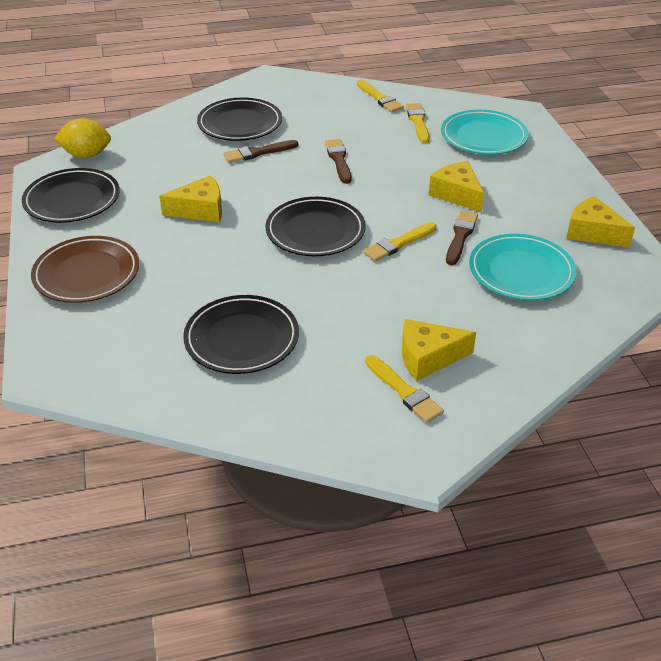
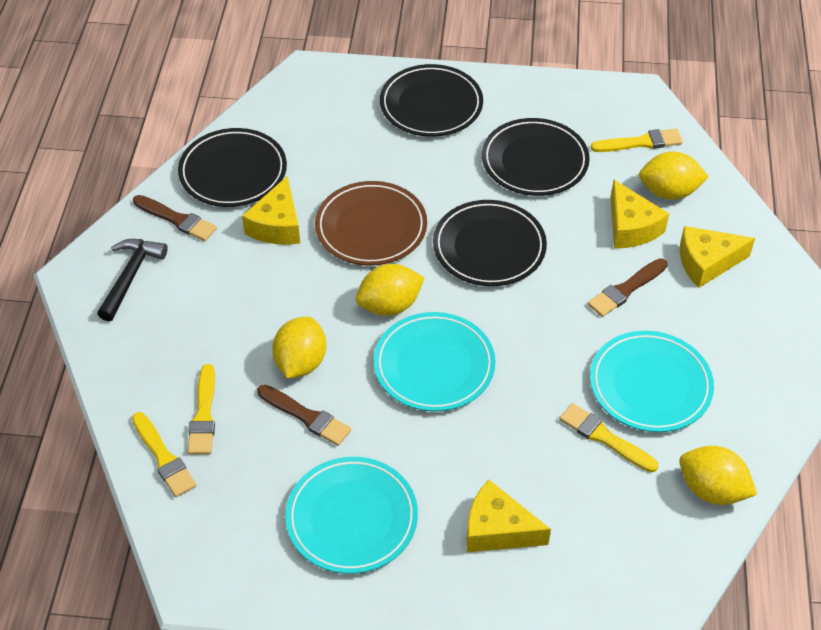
black hammer: 0 -> 1
turquoise plate: 2 -> 3
yellow lemon: 1 -> 4

